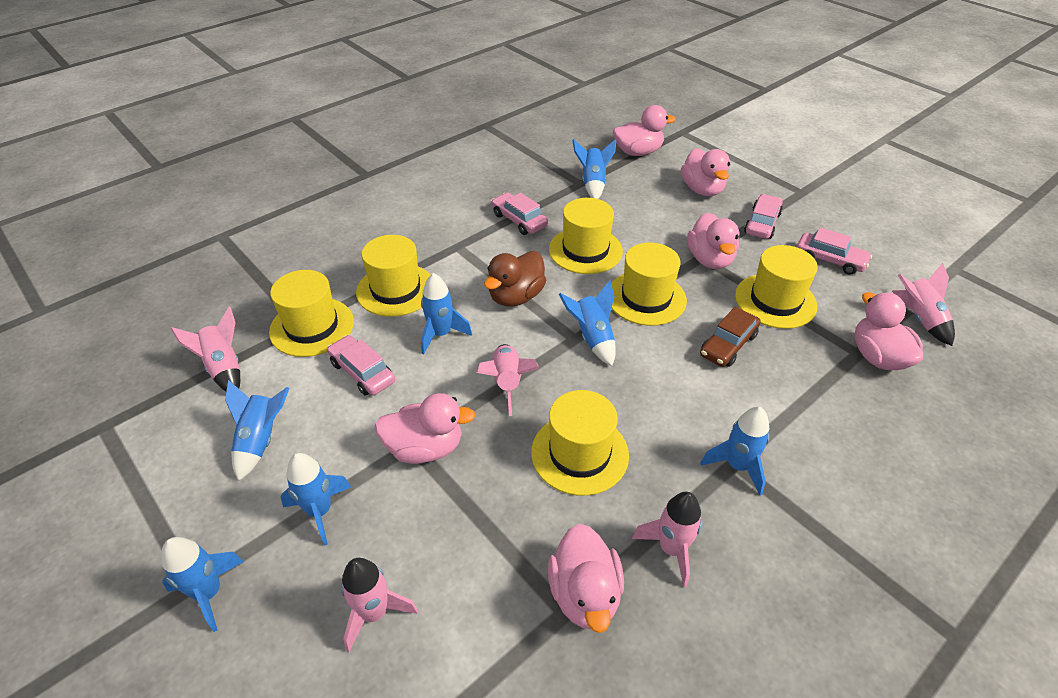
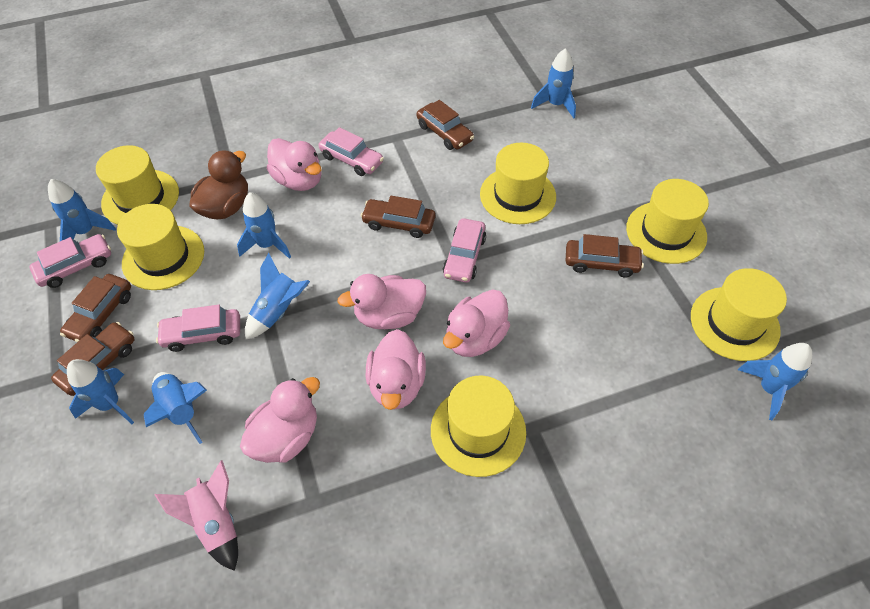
brown car: 1 -> 5
pink duck: 6 -> 5
pink rocket: 5 -> 1

